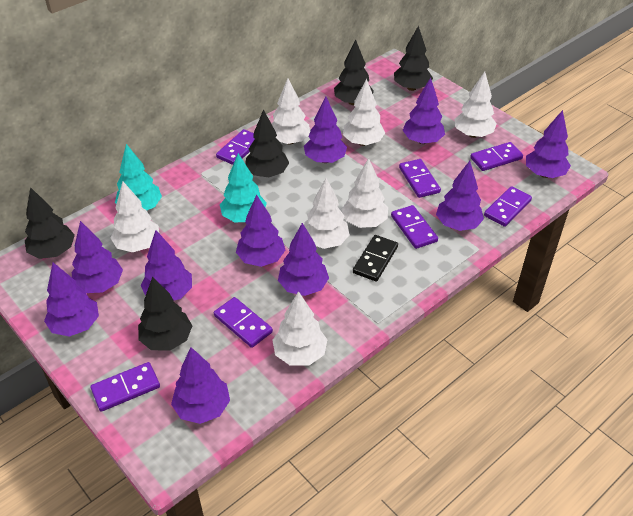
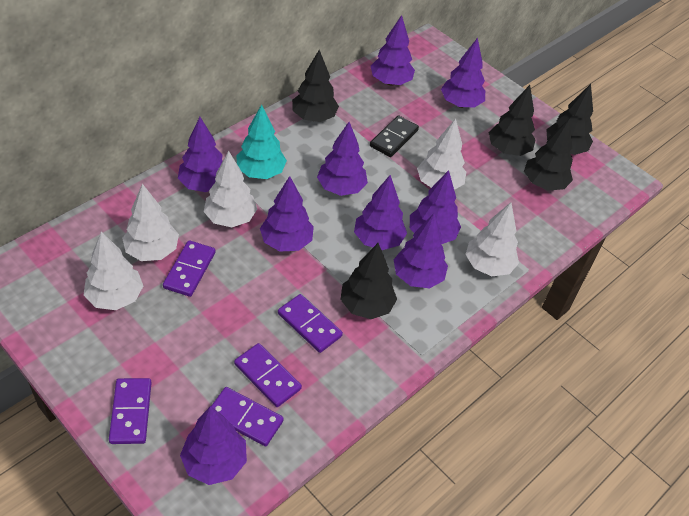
purple domino: 7 -> 5
purple tree: 10 -> 9
turquoise tree: 2 -> 1
white tree: 7 -> 5

